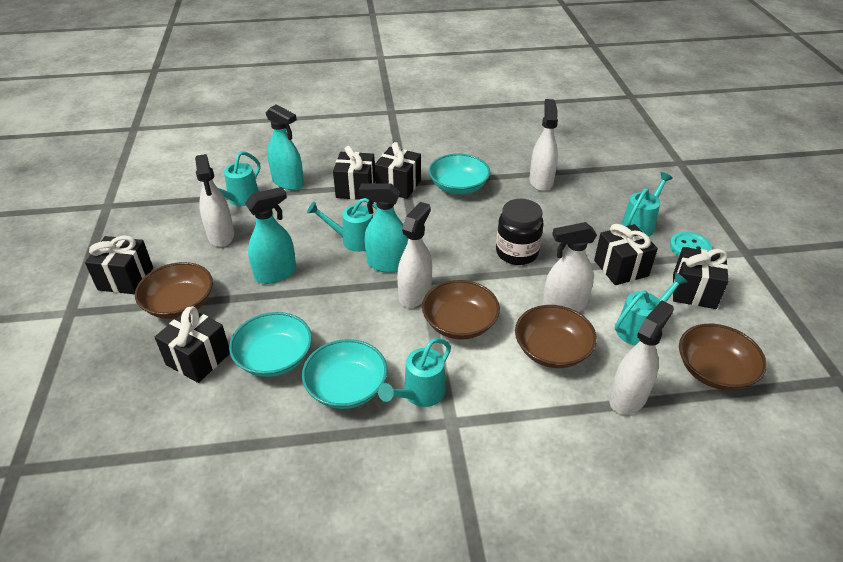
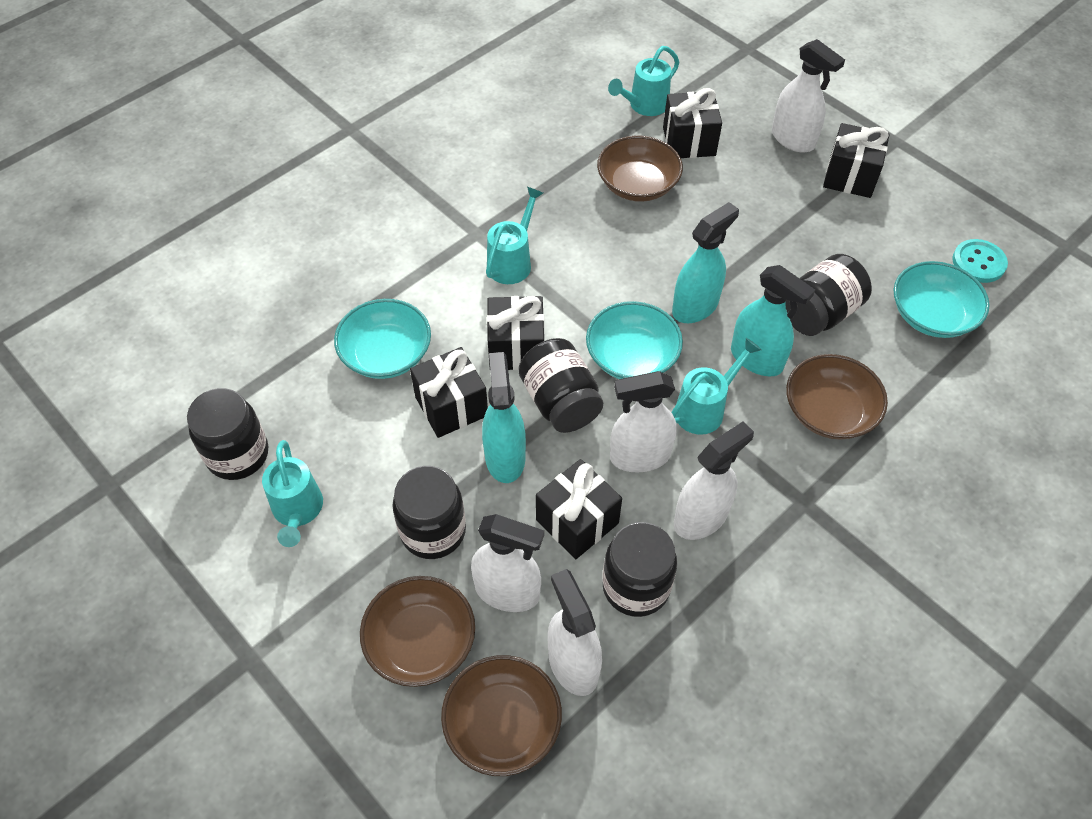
black gift: 6 -> 5
black jar: 1 -> 5
turquoise watering can: 5 -> 4

